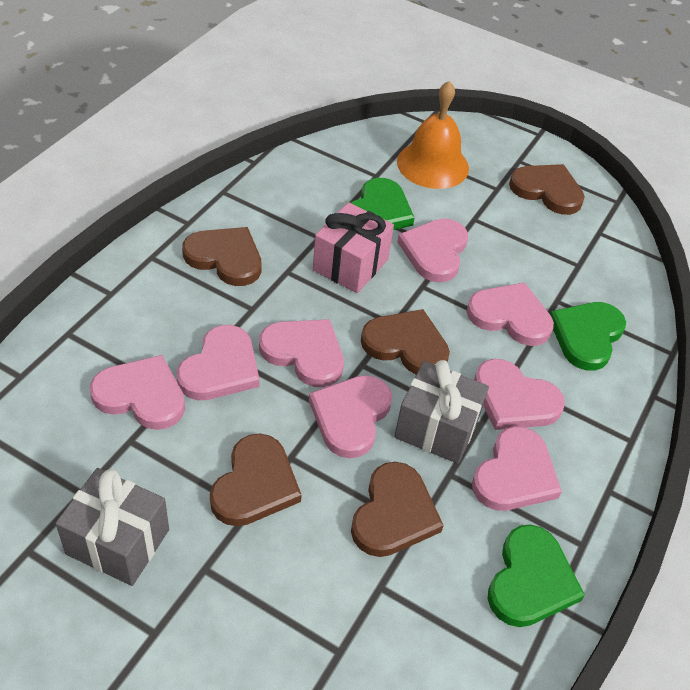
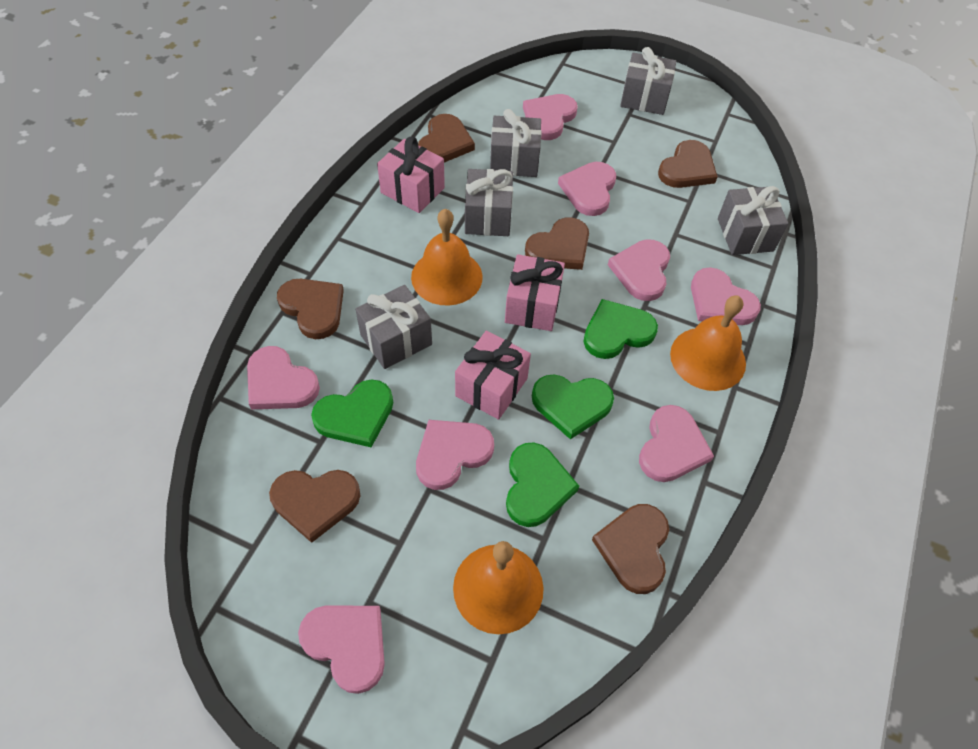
brown heart: 5 -> 6
green heart: 3 -> 4
grey gift: 2 -> 5
orange bell: 1 -> 3
pink gift: 1 -> 3

